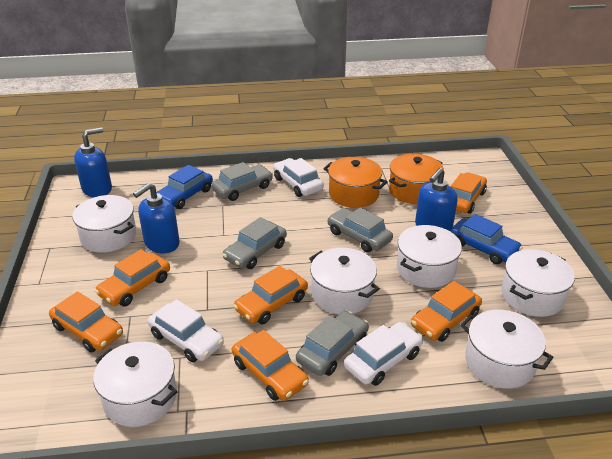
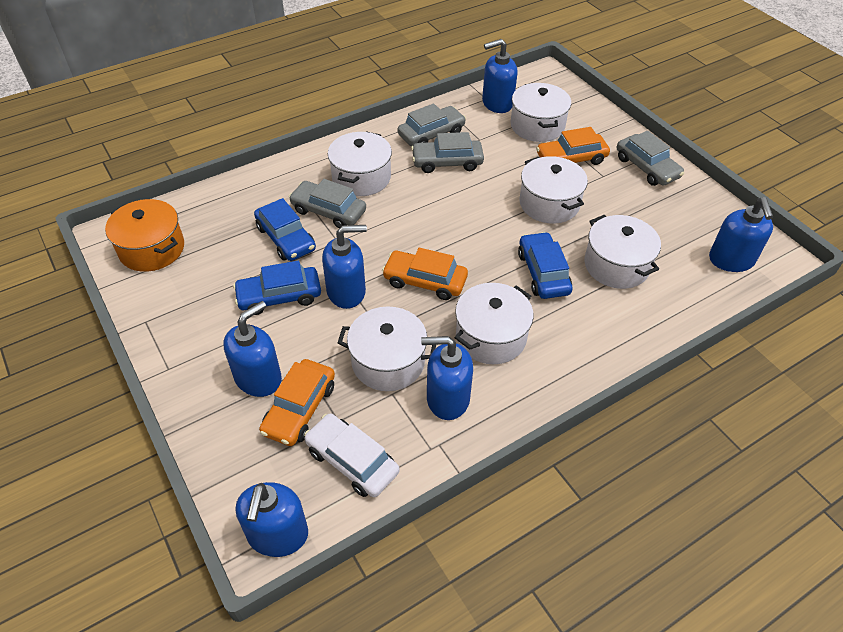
blue car: 2 -> 3
blue soap dispenser: 3 -> 6
orange car: 6 -> 3
orange pot: 2 -> 1
white car: 3 -> 1

